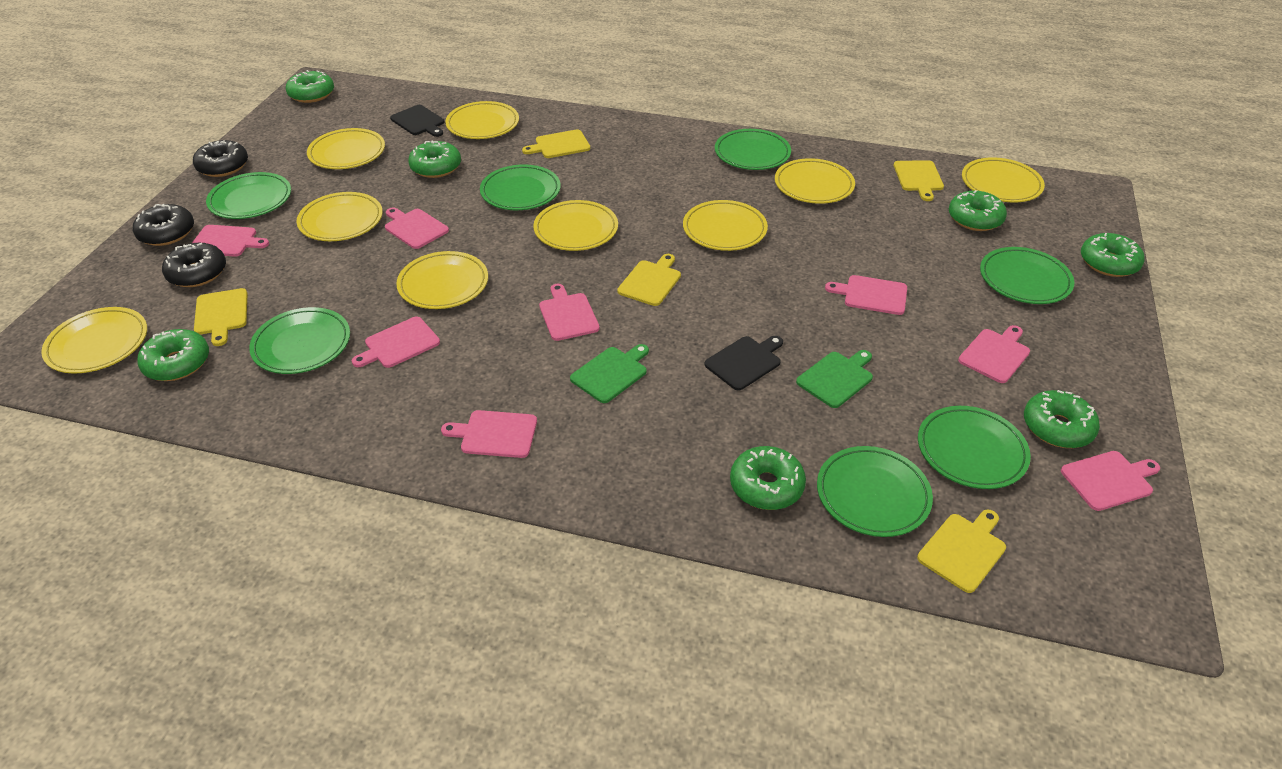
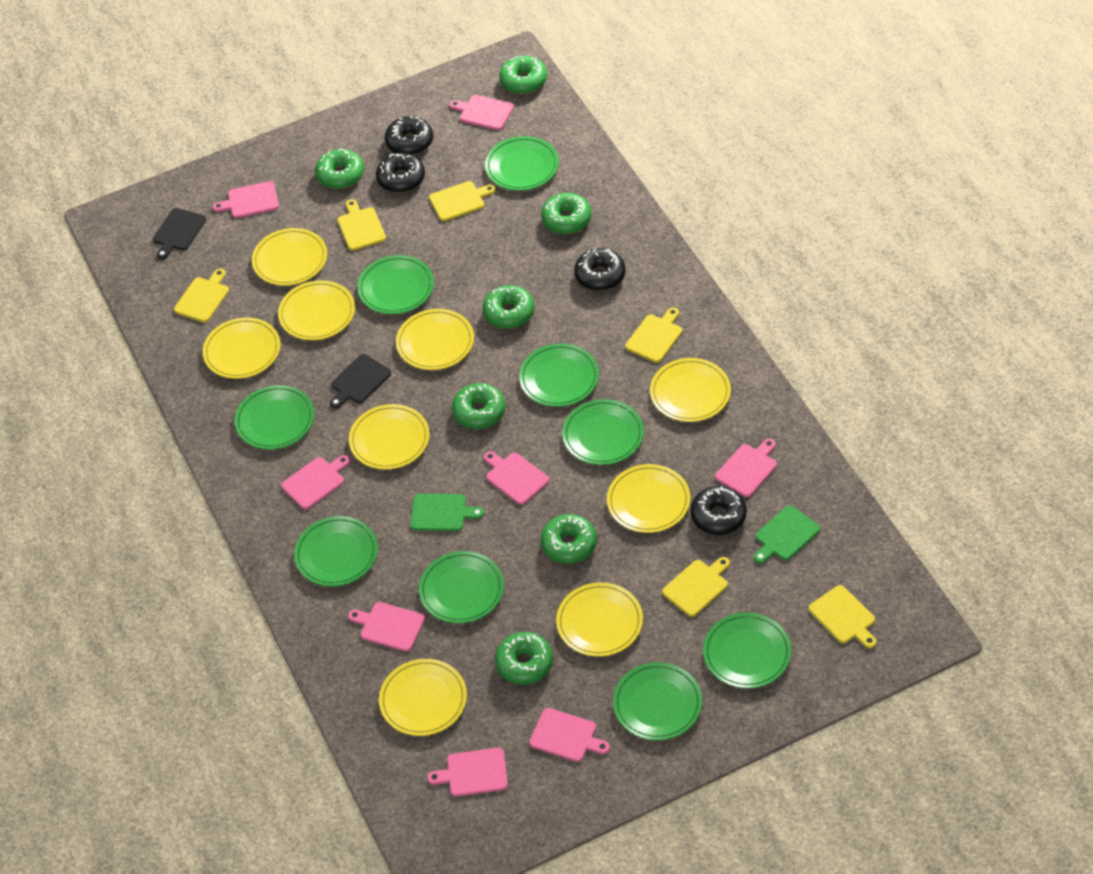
black donut: 3 -> 4
green plate: 7 -> 9
yellow cutting board: 5 -> 6

